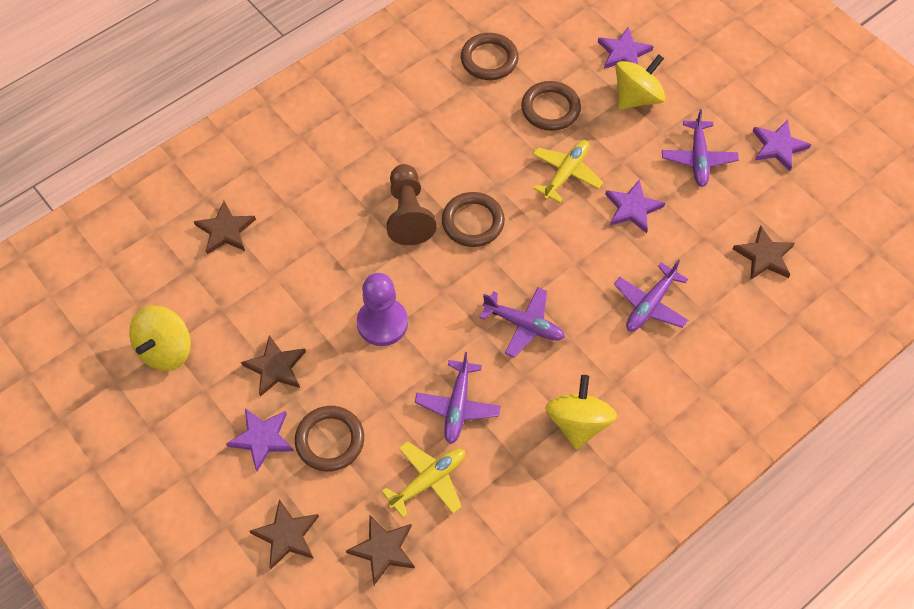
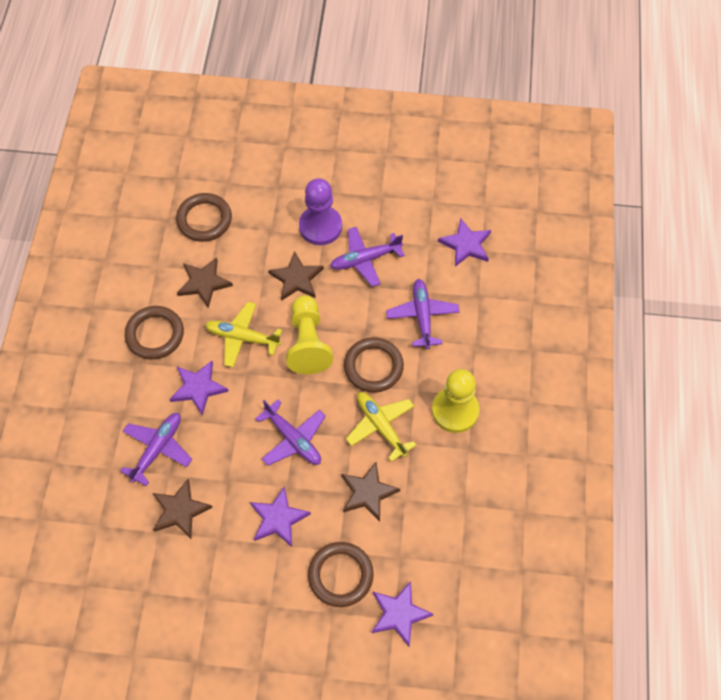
brown pawn: 1 -> 0
brown star: 5 -> 4
yellow pawn: 0 -> 2
yellow spinning top: 3 -> 0

